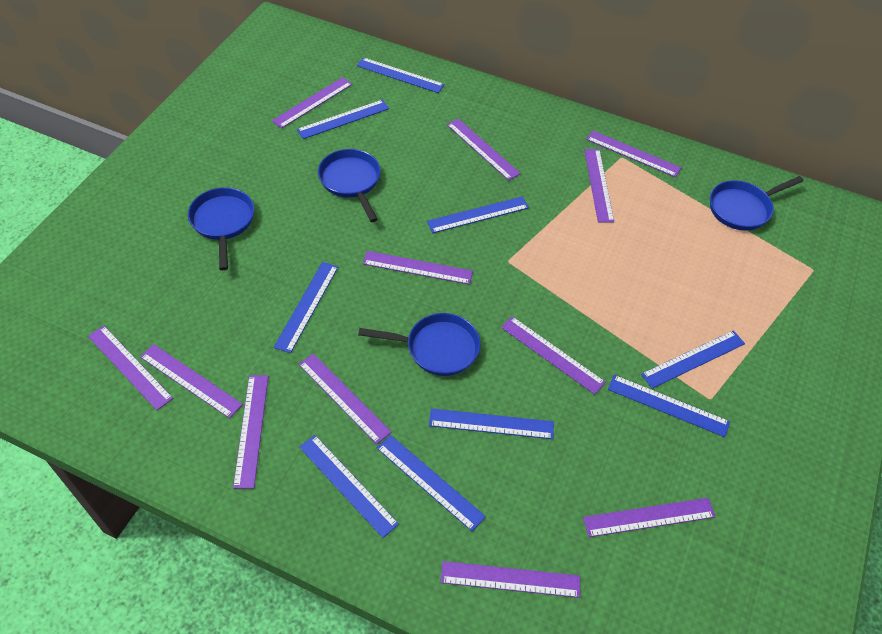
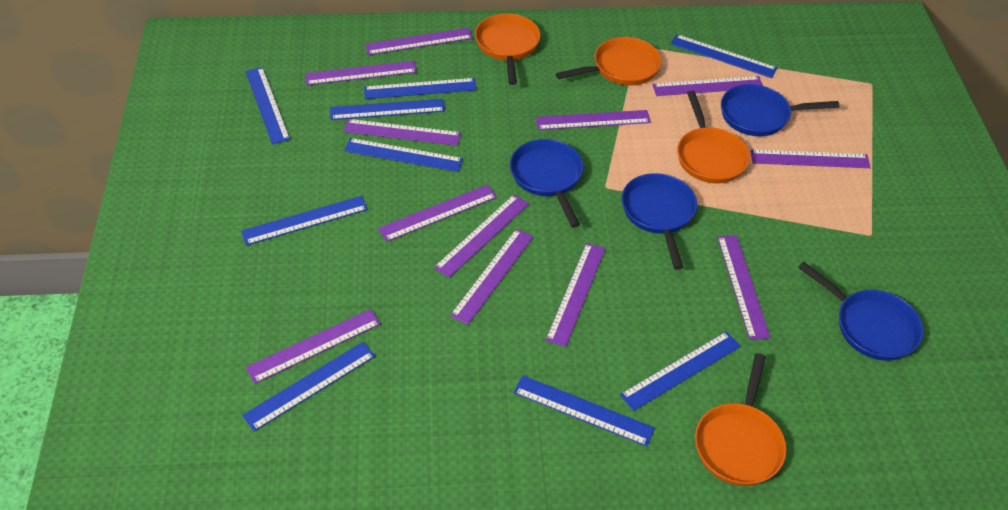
orange pan: 0 -> 4

